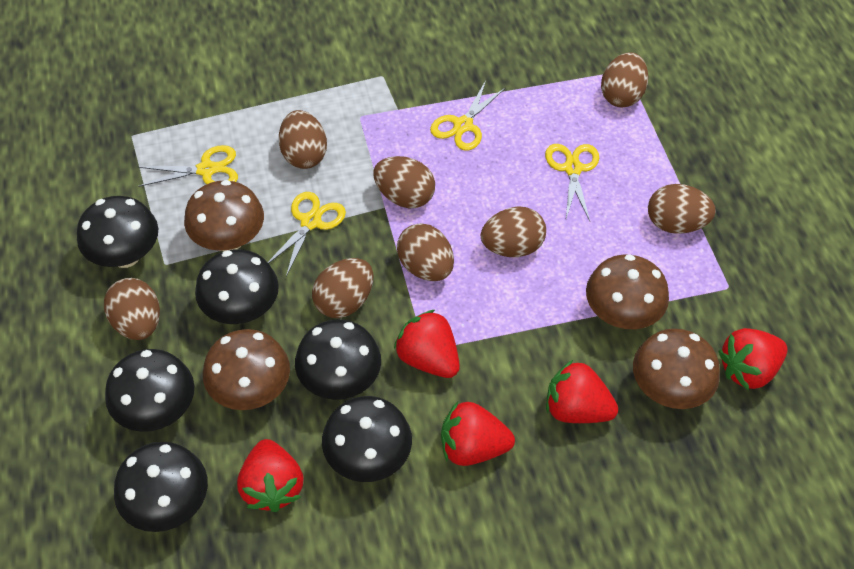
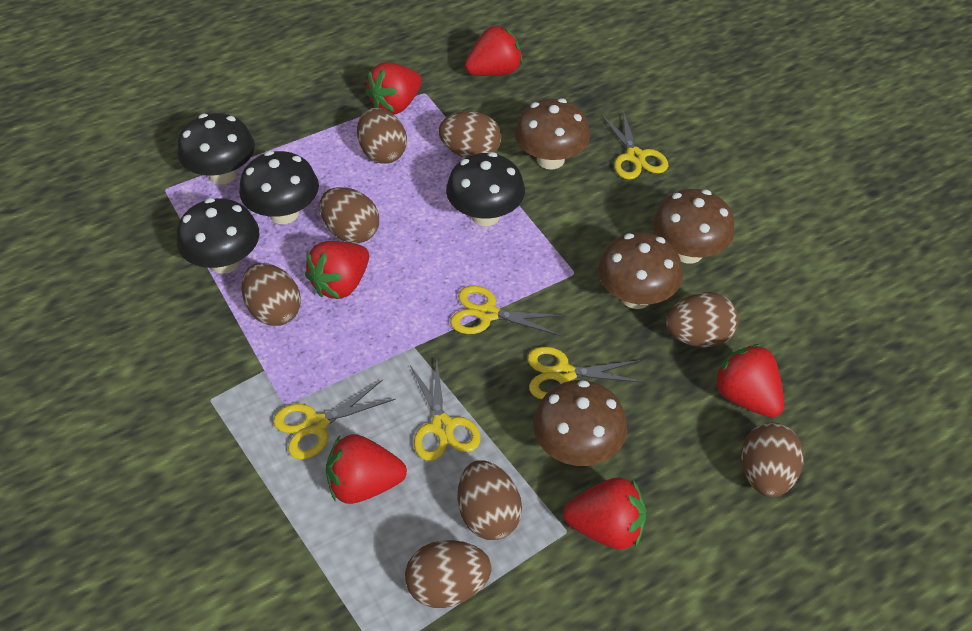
black mushroom: 6 -> 4
red strawberry: 5 -> 6
yellow scissors: 4 -> 5

